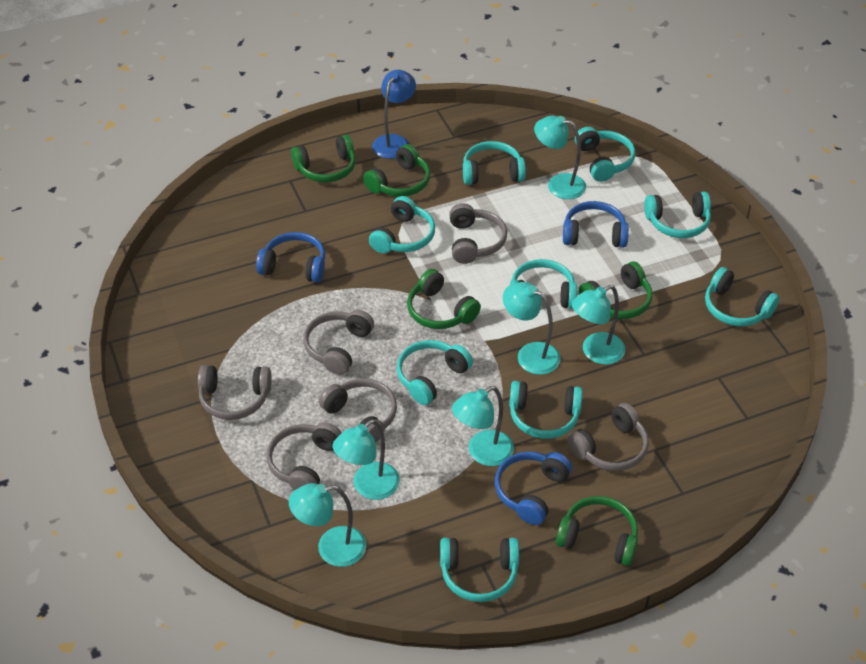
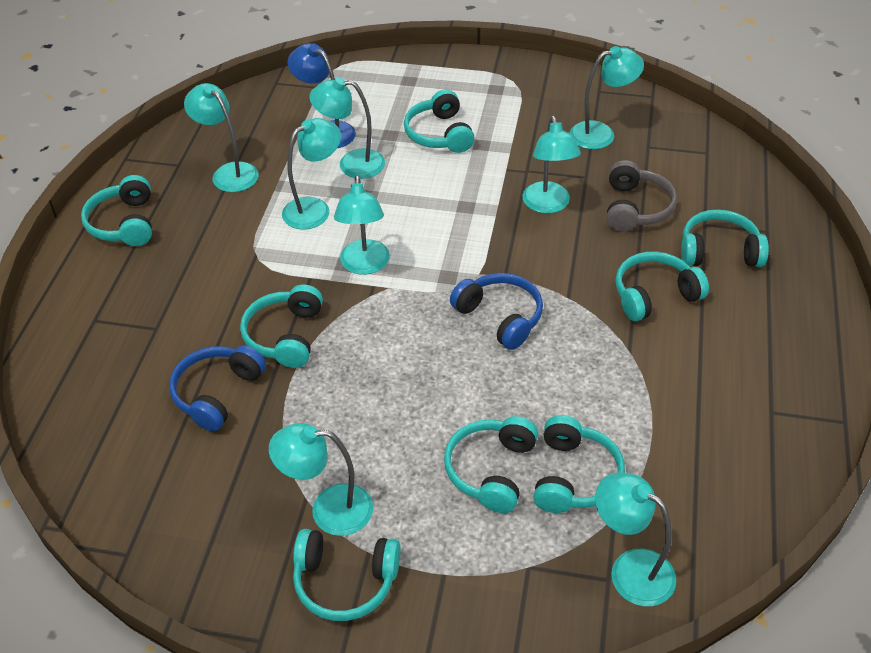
blue headphones: 3 -> 2
green headphones: 5 -> 0
grey headphones: 6 -> 1
turquoise headphones: 9 -> 8
turquoise lamp: 6 -> 8

